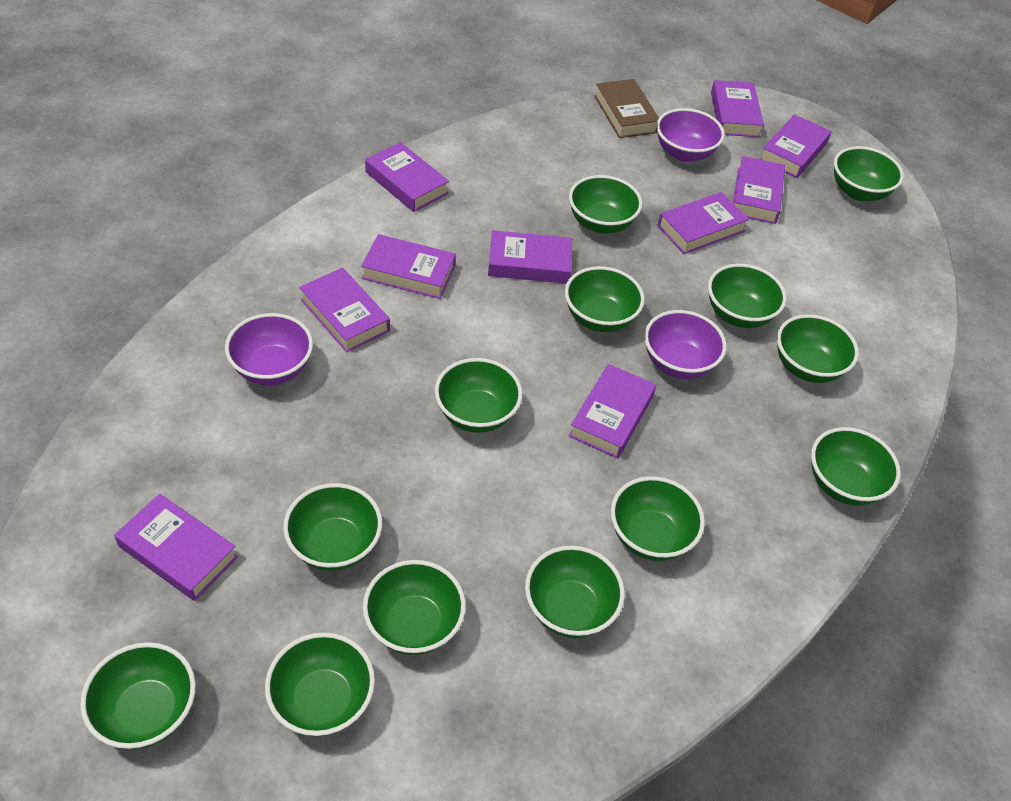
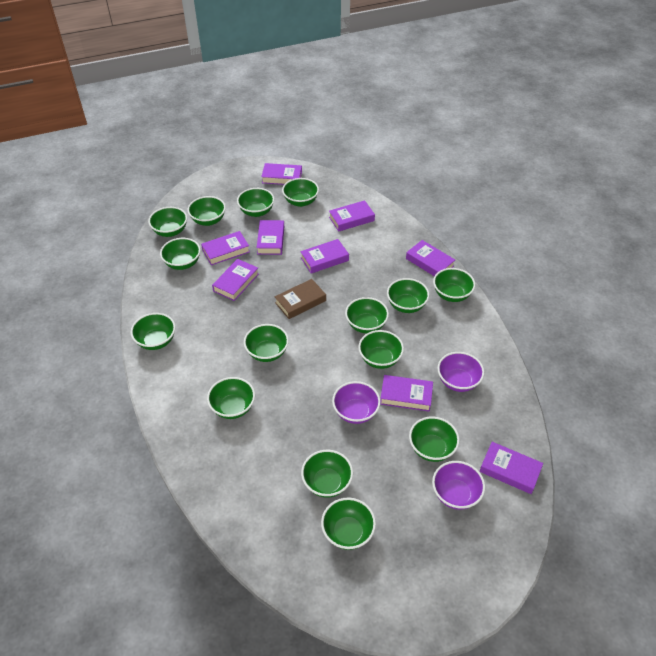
green bowl: 13 -> 15
purple book: 10 -> 9

